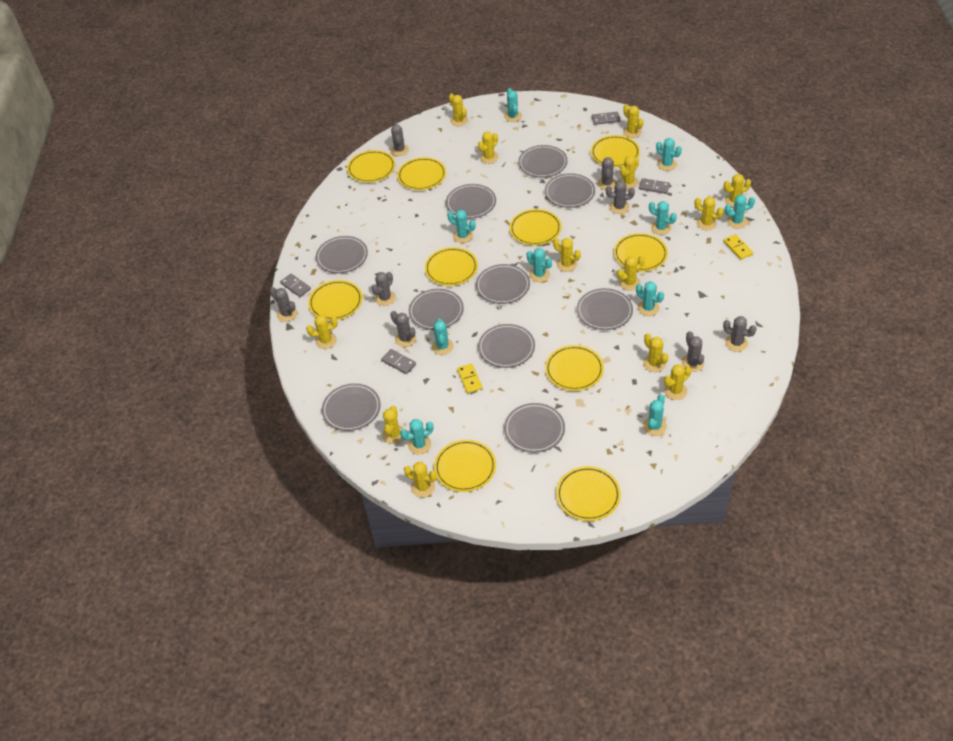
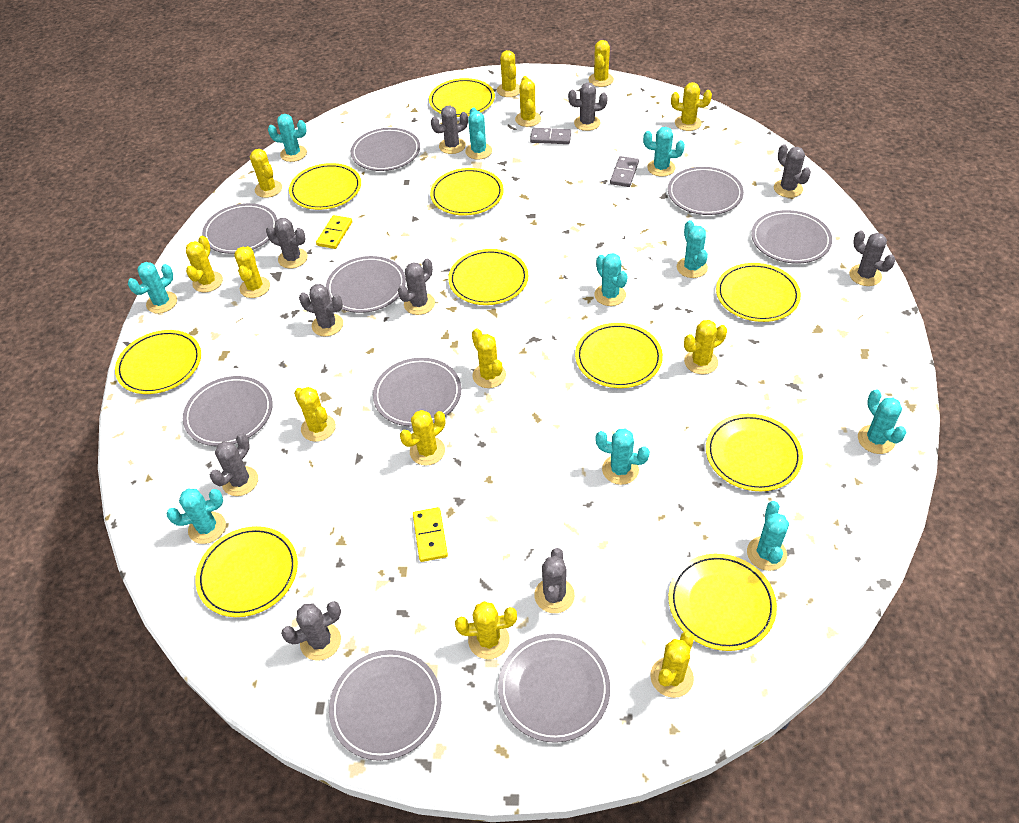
grey cactus: 8 -> 10
grey domino: 4 -> 2
grey plate: 10 -> 9

